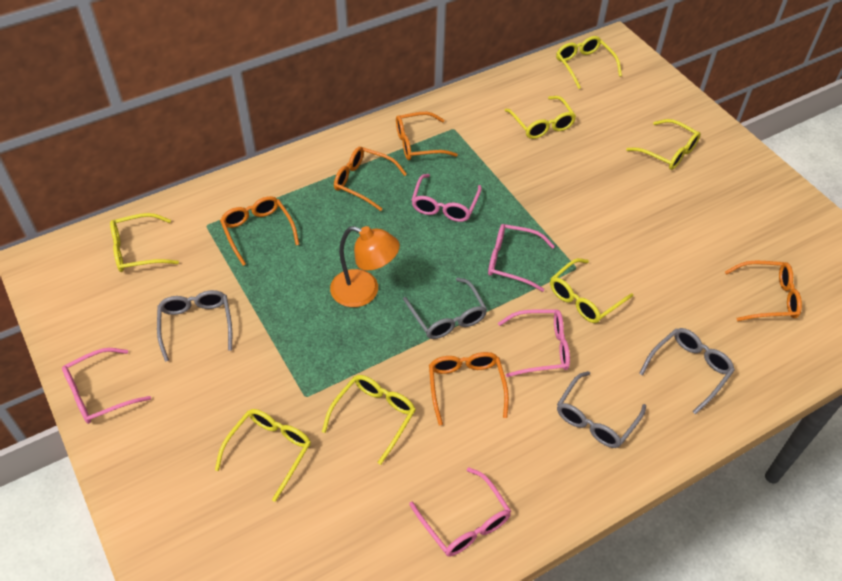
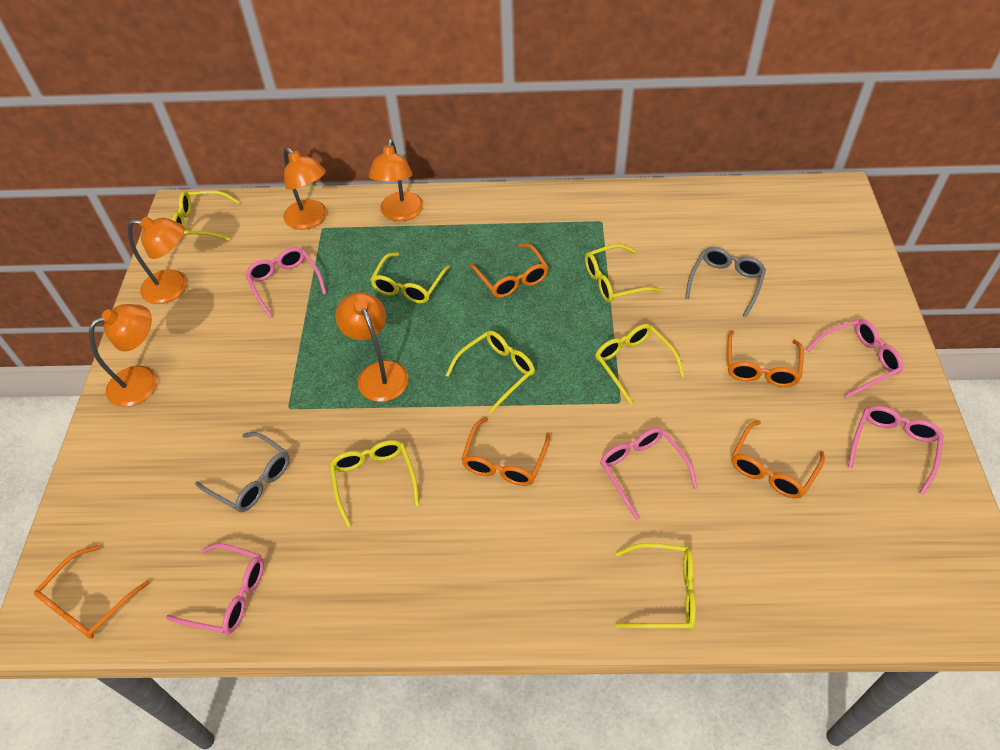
grey glasses: 4 -> 2
orange lamp: 1 -> 5

